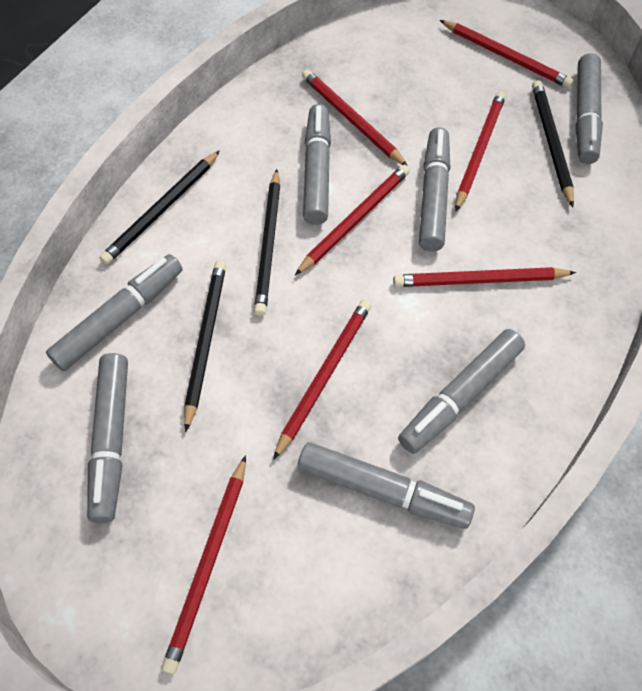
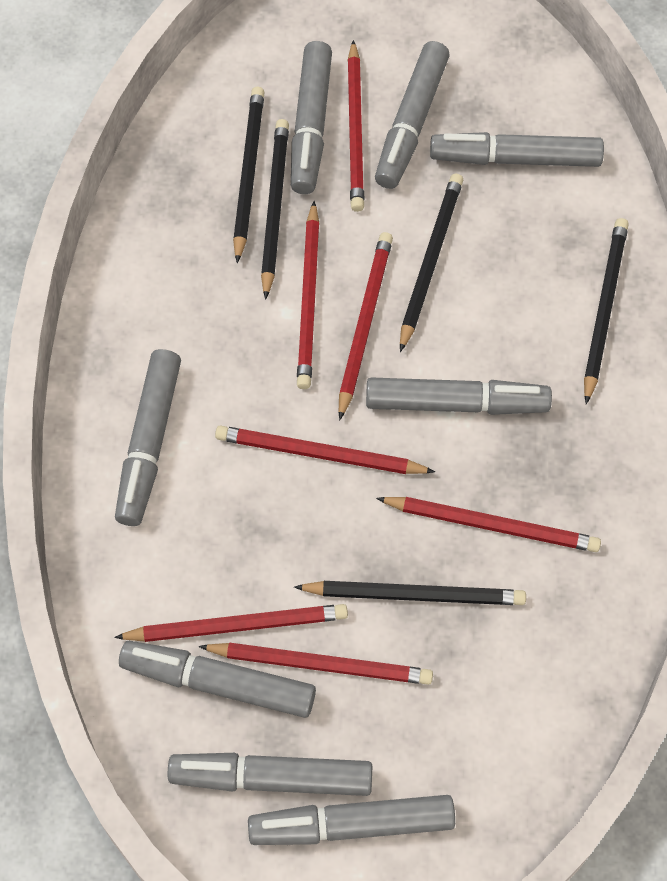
black pencil: 4 -> 5
grey marker: 7 -> 8

